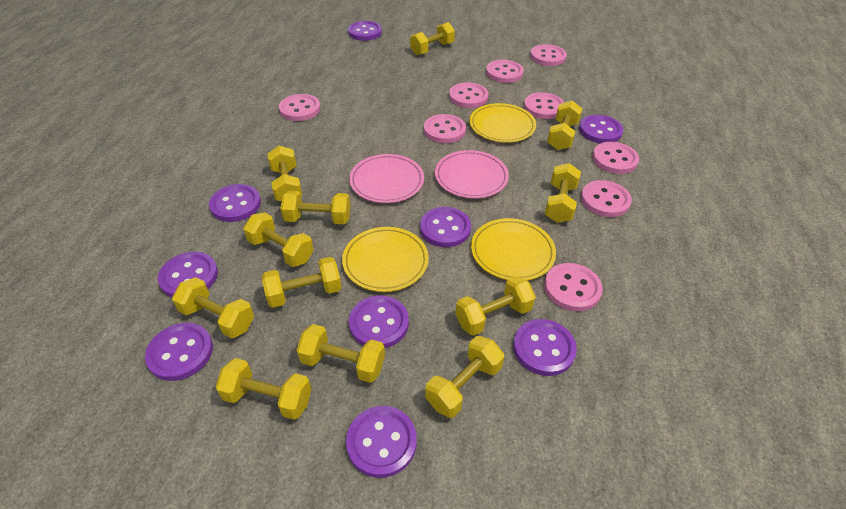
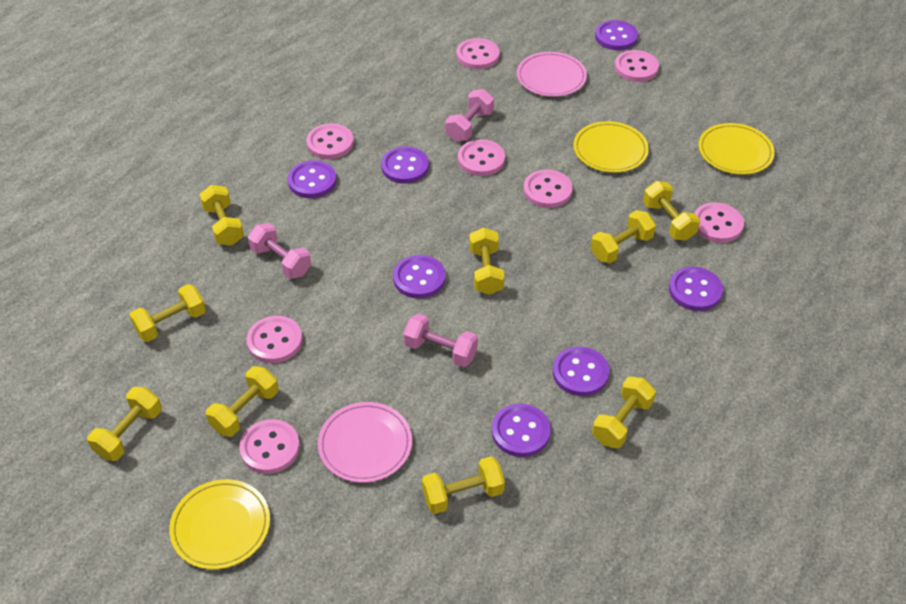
pink button: 9 -> 8
pink dumbbell: 0 -> 3
purple button: 9 -> 7
yellow dumbbell: 12 -> 9

